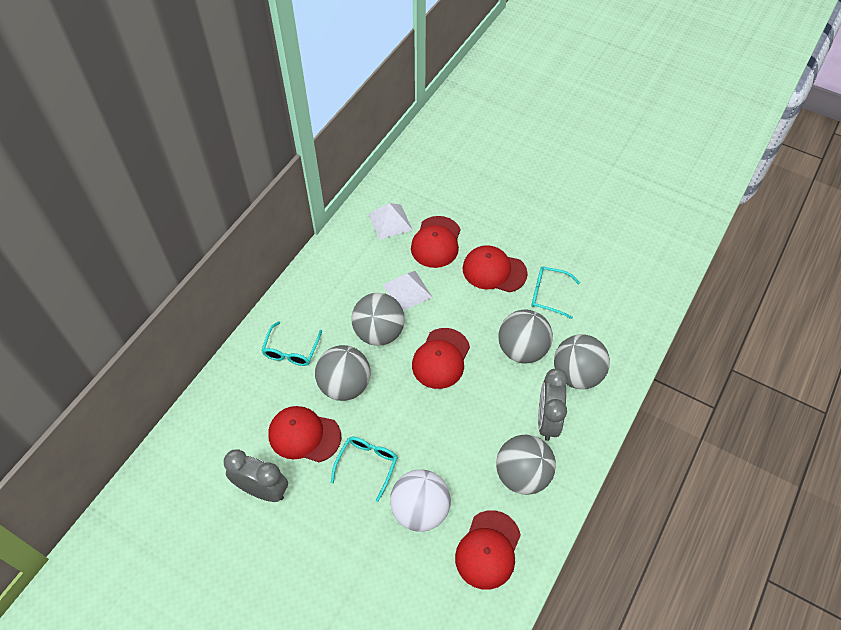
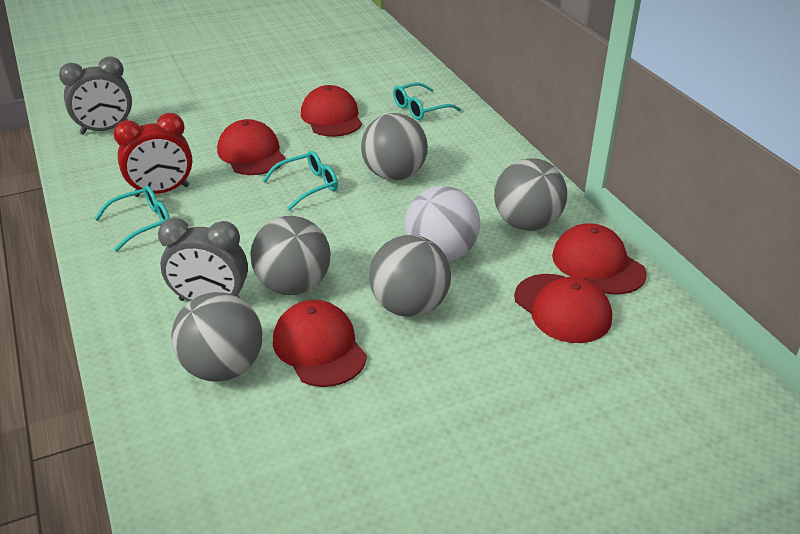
red clock: 0 -> 1
white pyramid: 2 -> 0

